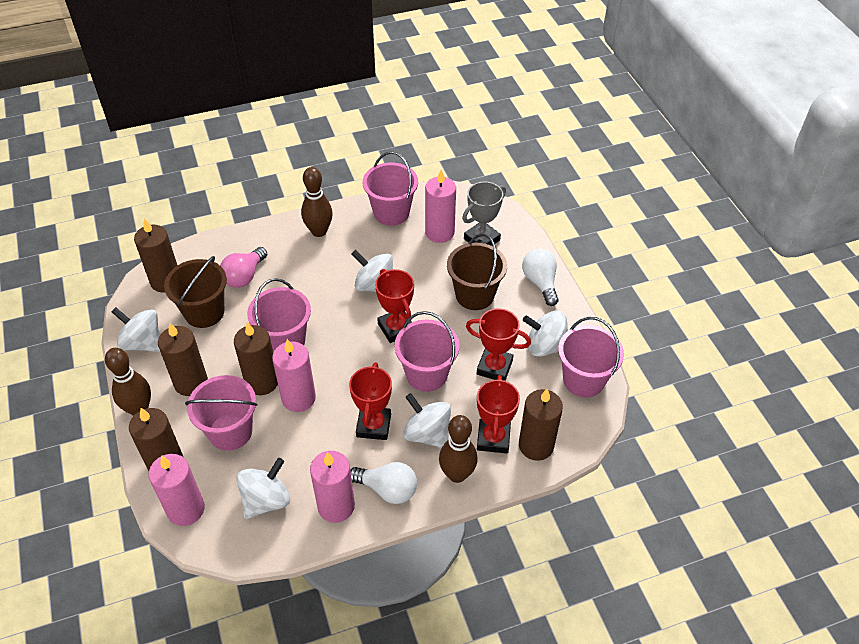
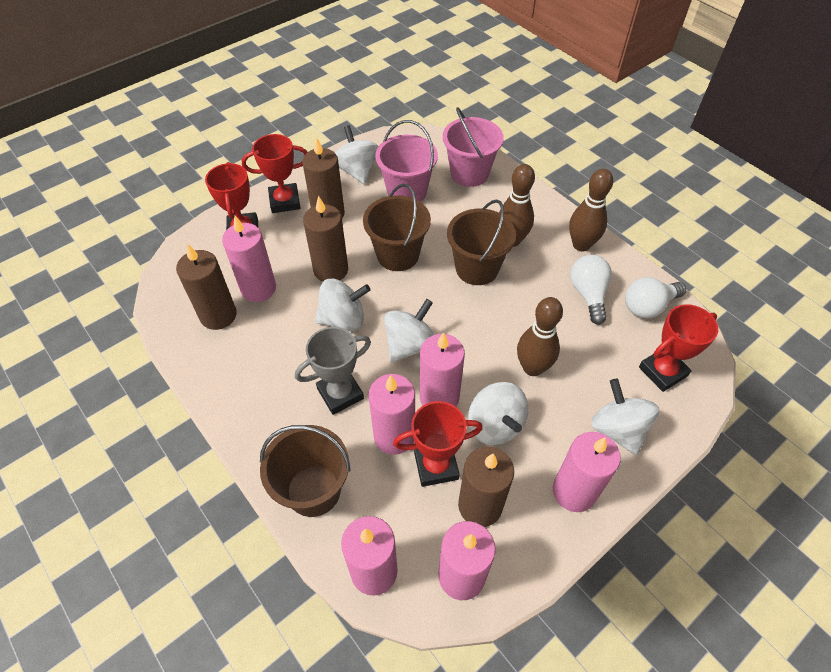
brown bucket: 2 -> 3
brown candle: 5 -> 4
pink bucket: 5 -> 2
pink candle: 4 -> 6
pink light bulb: 1 -> 0

